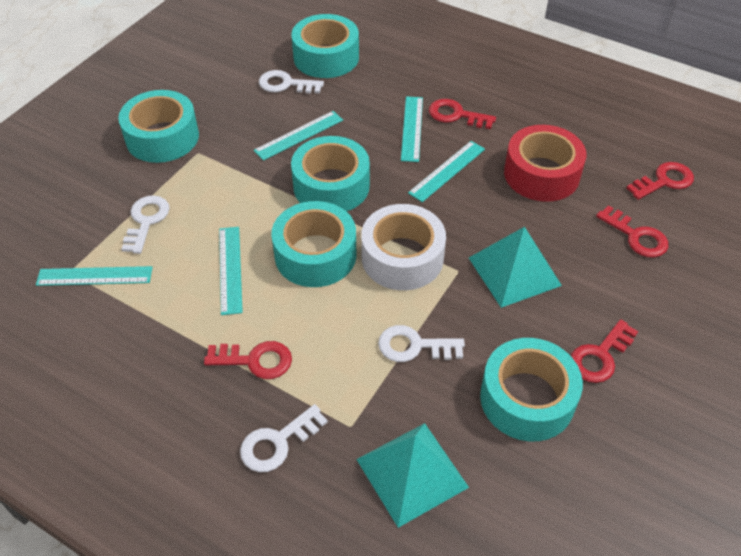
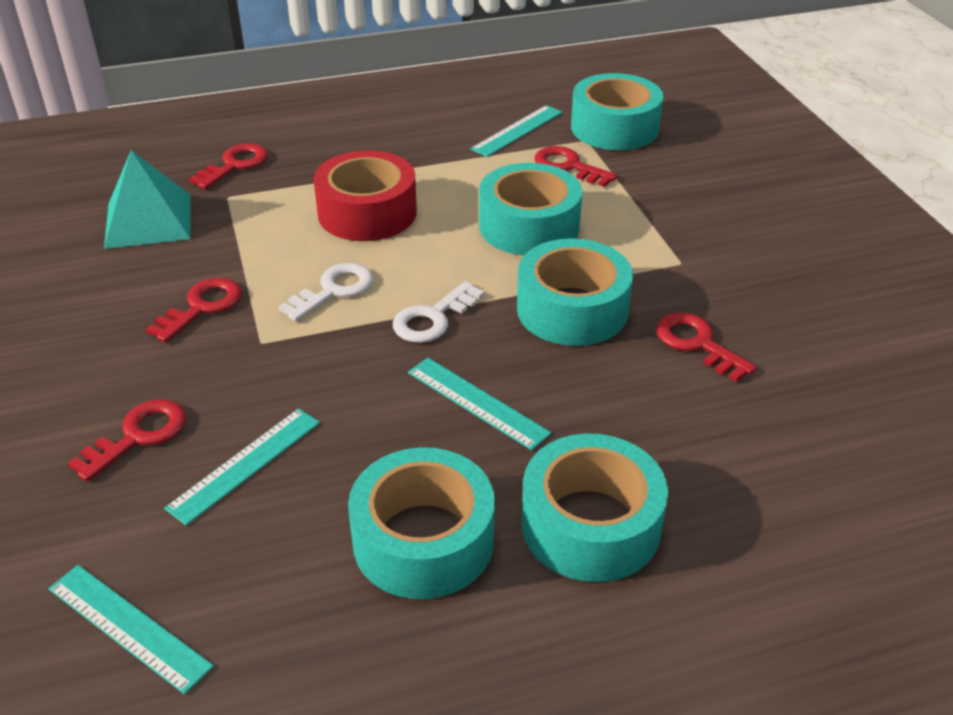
turquoise pyramid: 2 -> 1
turquoise ruler: 5 -> 4
white key: 4 -> 2
white tape: 1 -> 0

